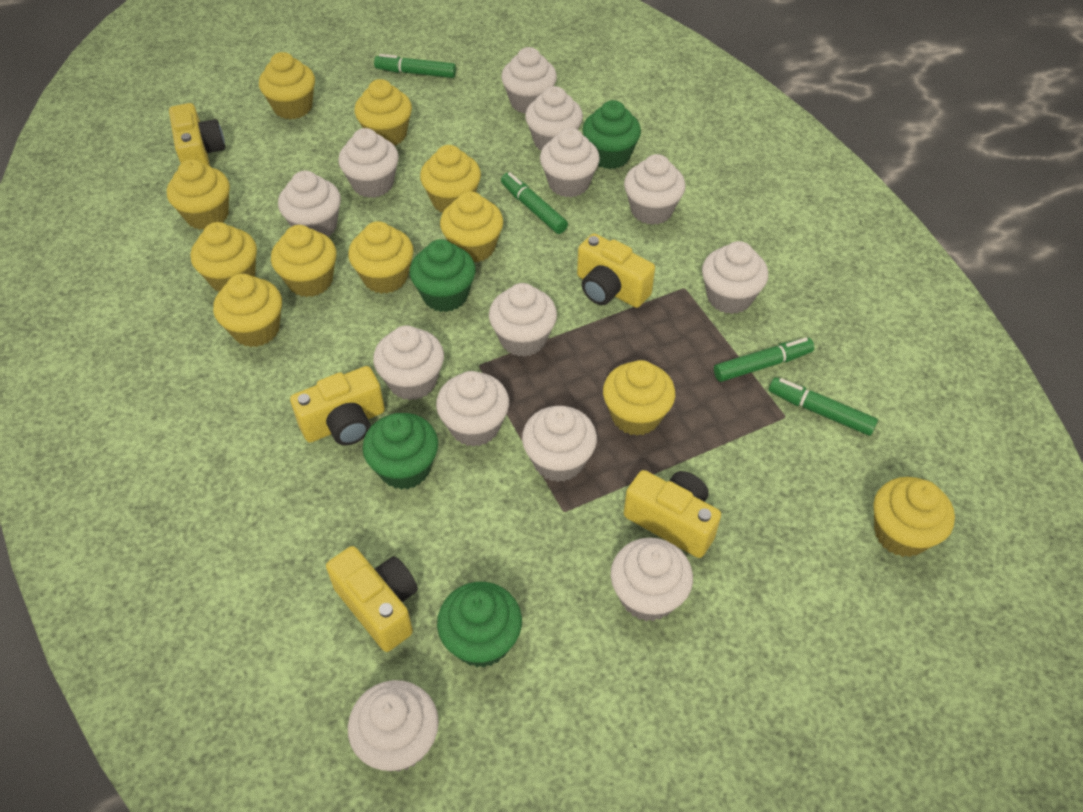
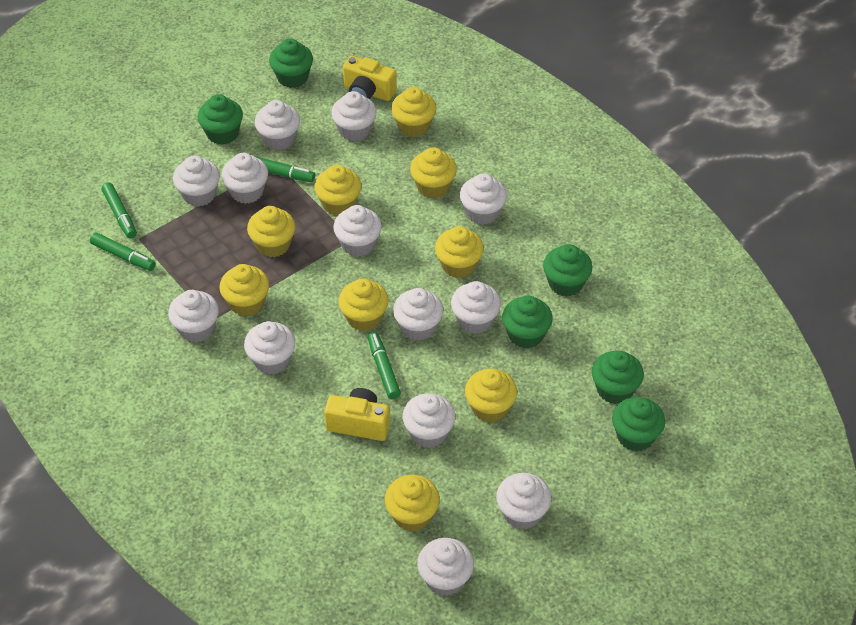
green cupcake: 4 -> 6
yellow camera: 5 -> 2
yellow cupcake: 11 -> 9

